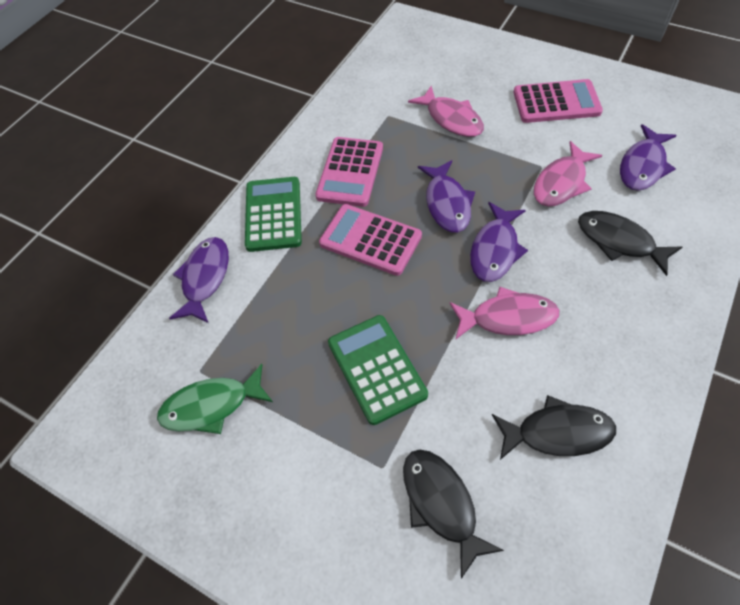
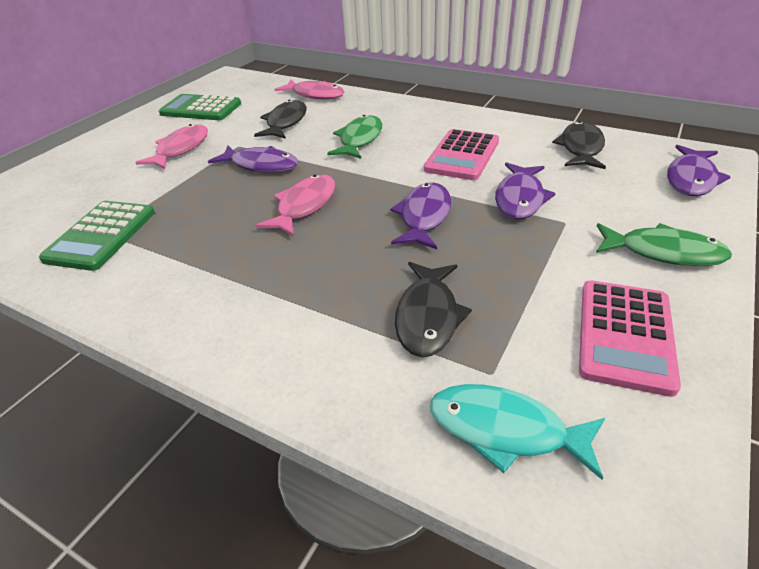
green fish: 1 -> 2
pink calculator: 3 -> 2
turquoise fish: 0 -> 1

